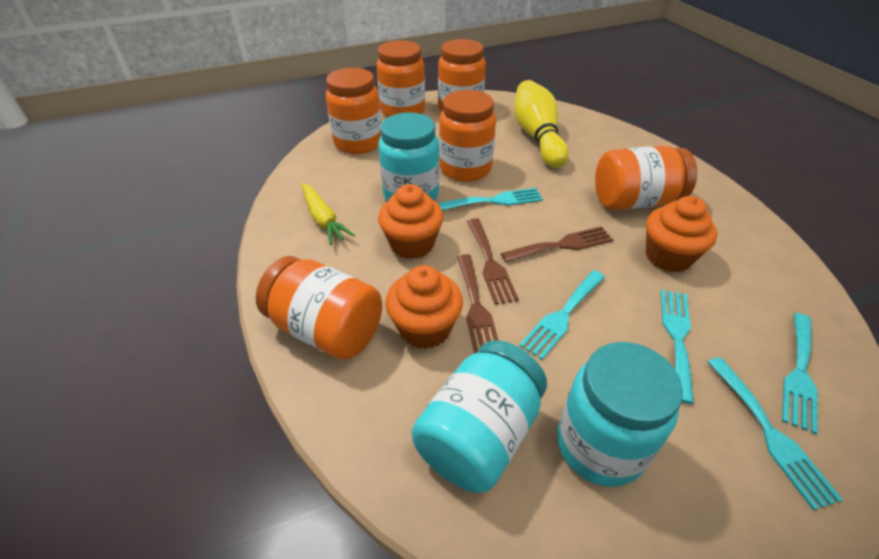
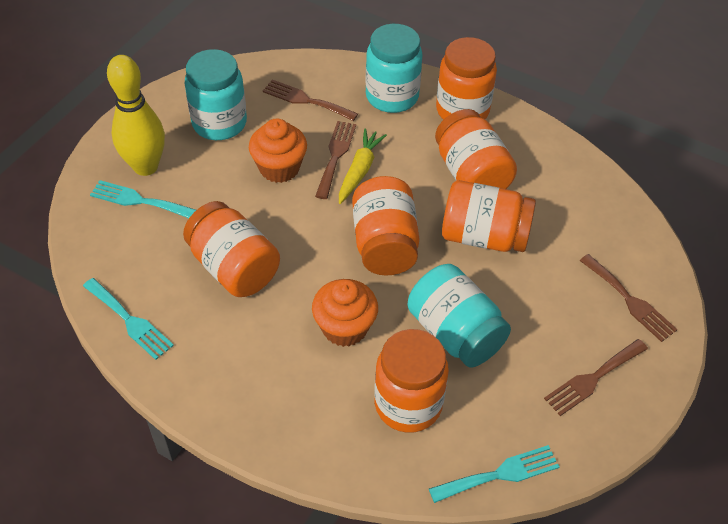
brown fork: 3 -> 4
orange cupcake: 3 -> 2
turquoise fork: 5 -> 3

